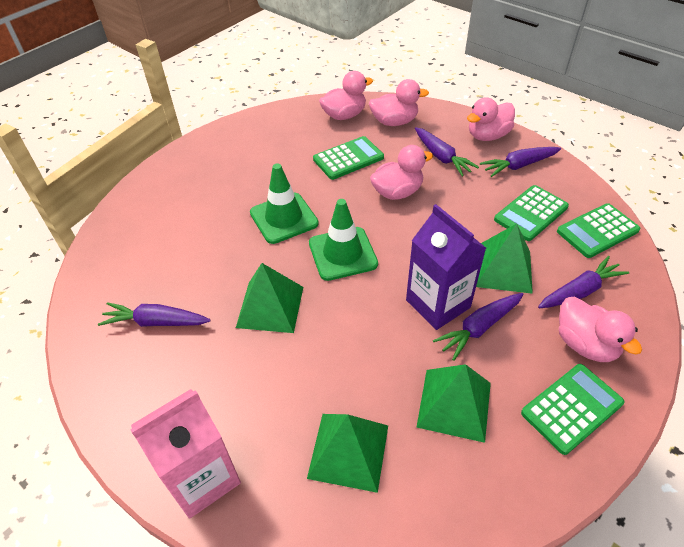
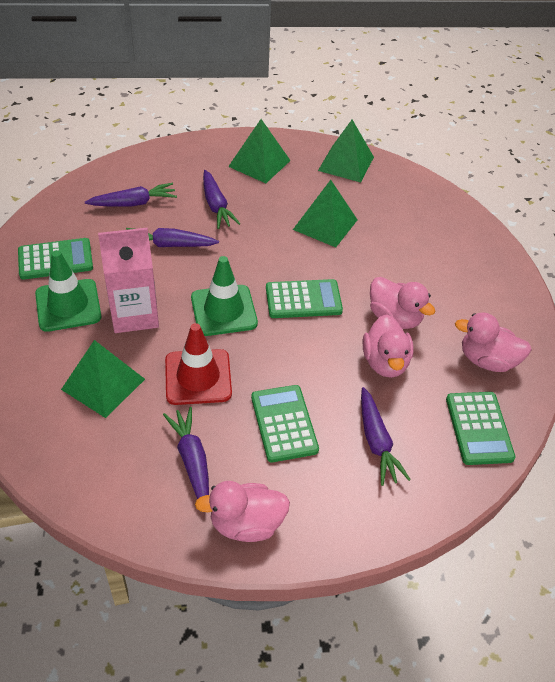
pink duck: 5 -> 4
purple carton: 1 -> 0
red traffic cone: 0 -> 1

